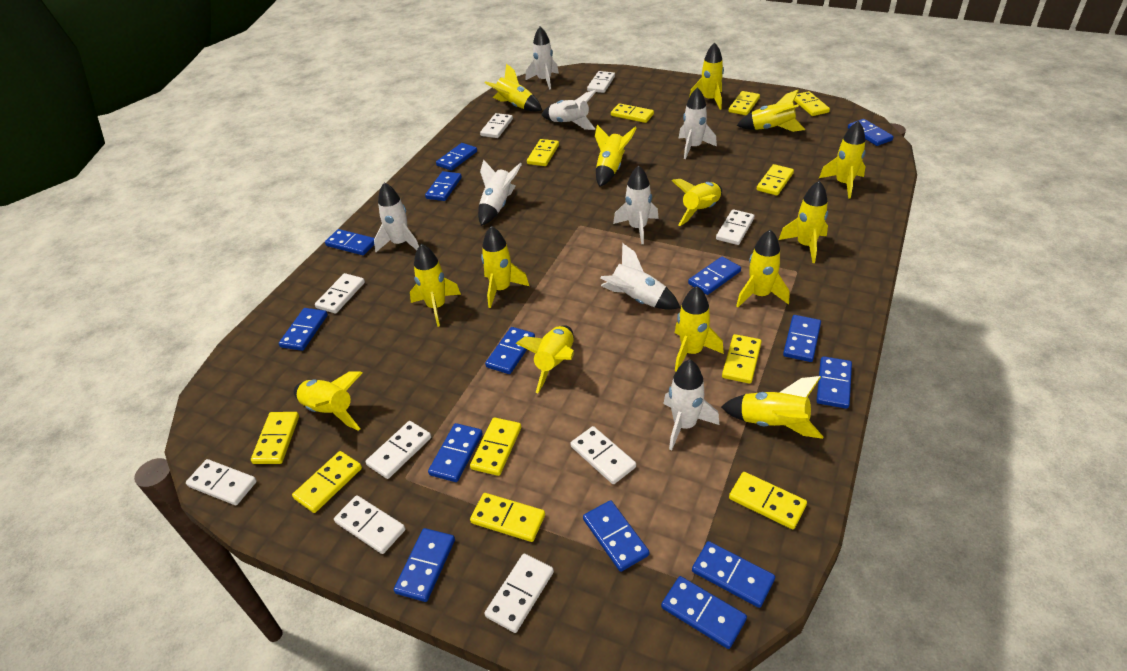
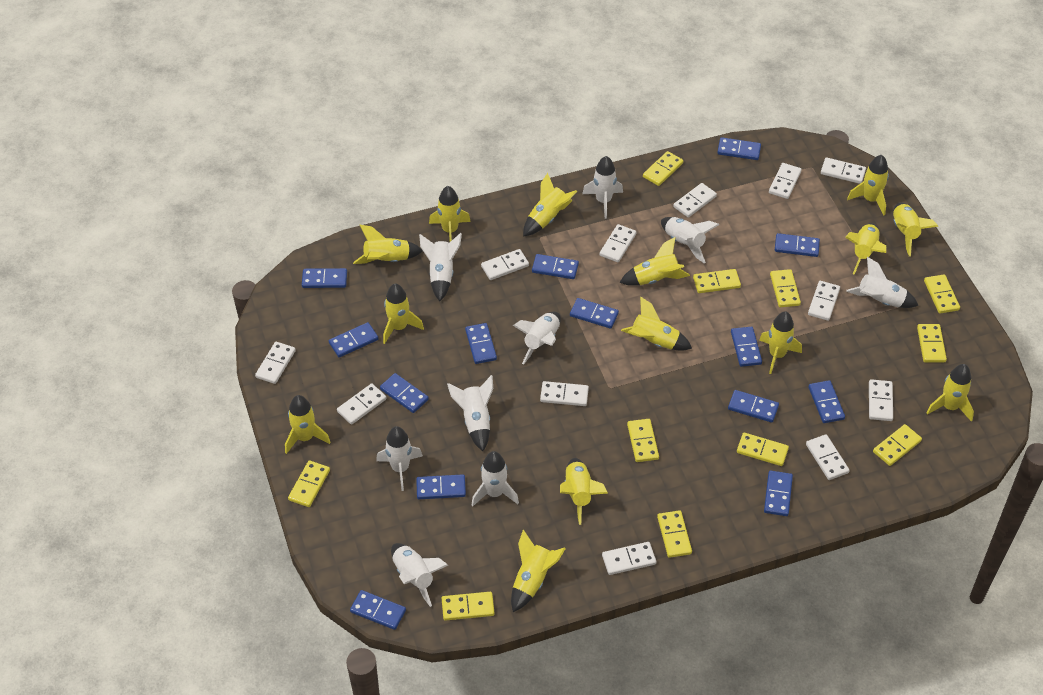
white domino: 9 -> 12
white rocket: 8 -> 9

